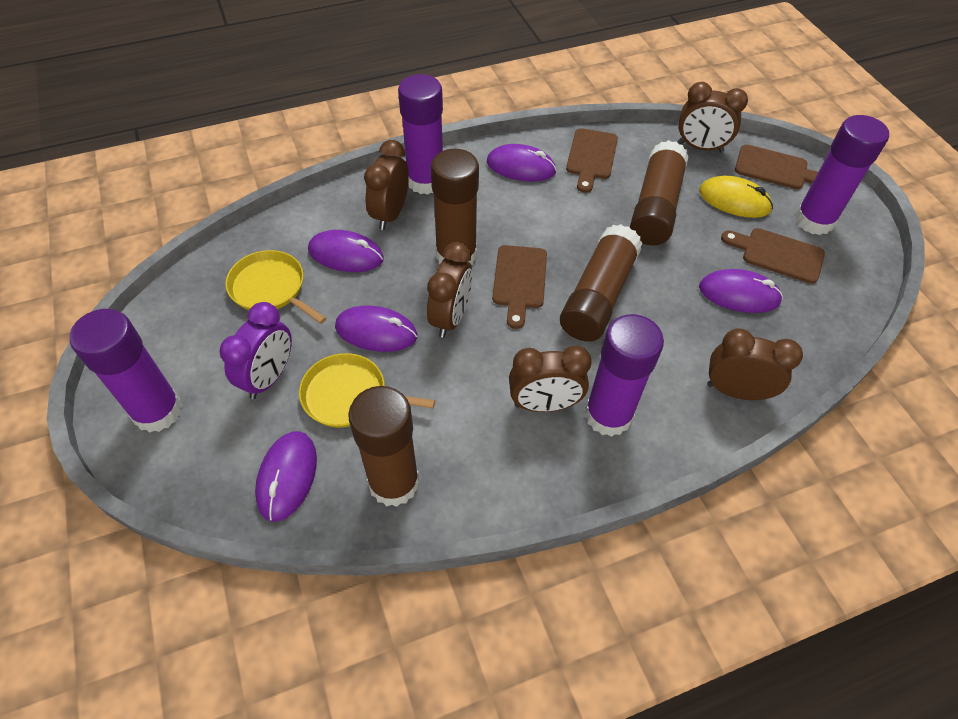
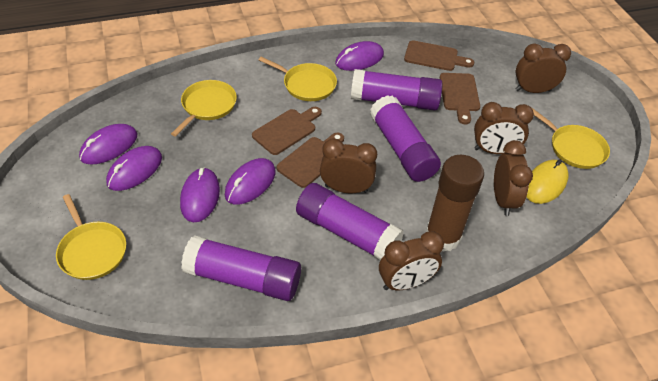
brown glue stick: 4 -> 1
purple clock: 1 -> 0
yellow pan: 2 -> 4

